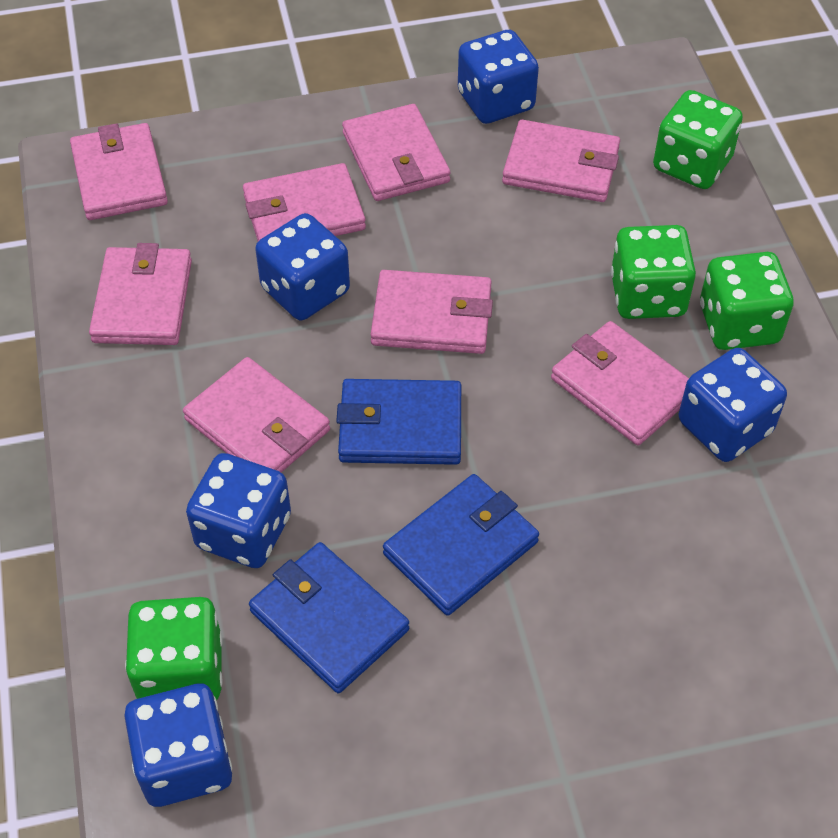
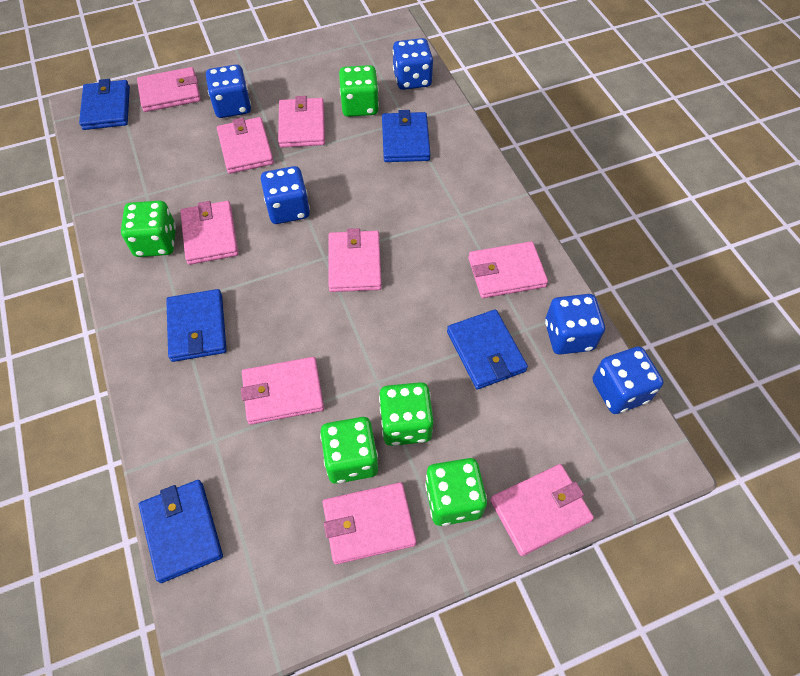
blue wallet: 3 -> 5
green dice: 4 -> 5
pink wallet: 8 -> 9

